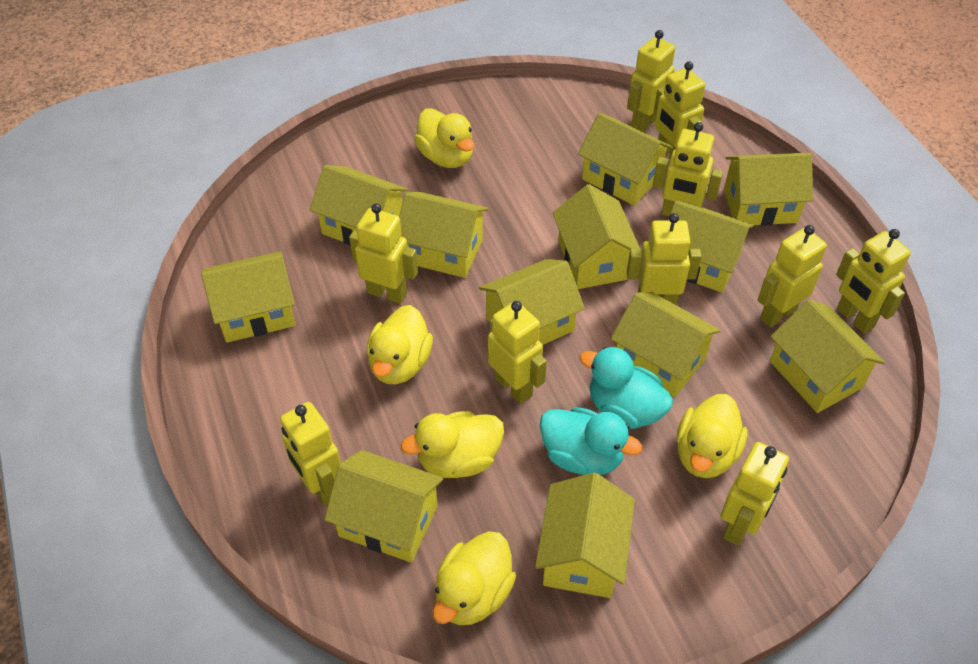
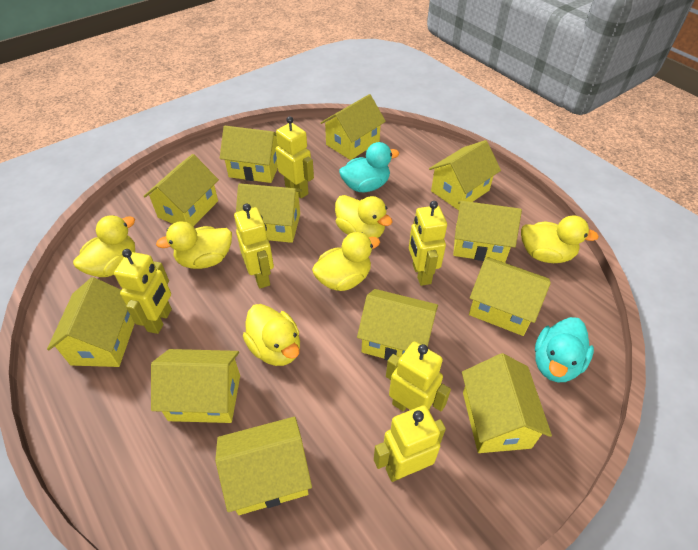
yellow duck: 5 -> 6
yellow robot: 10 -> 6

